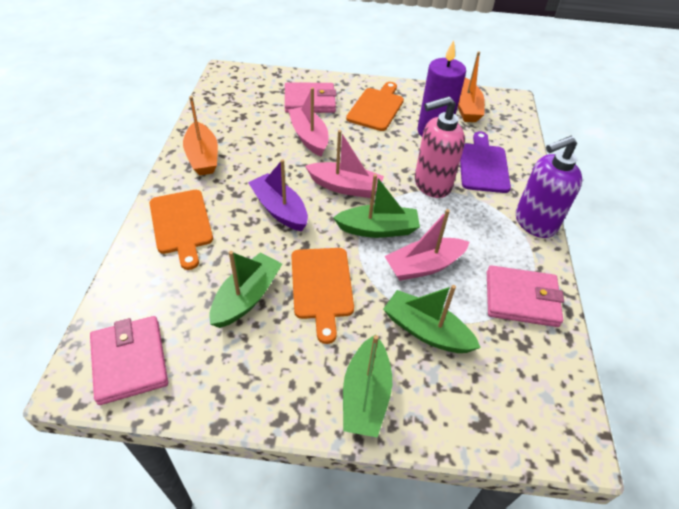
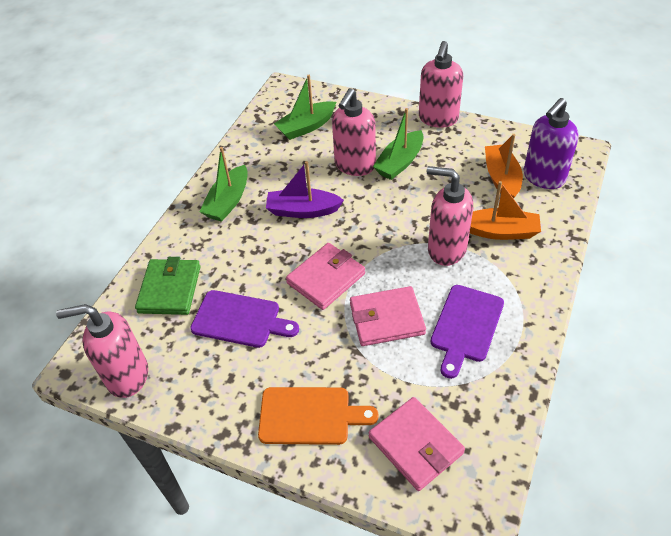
green boat: 4 -> 3
green wallet: 0 -> 1
orange cutting board: 3 -> 1
pink boat: 3 -> 0
pink soap dispenser: 1 -> 4
purple candle: 1 -> 0
purple cutting board: 1 -> 2

